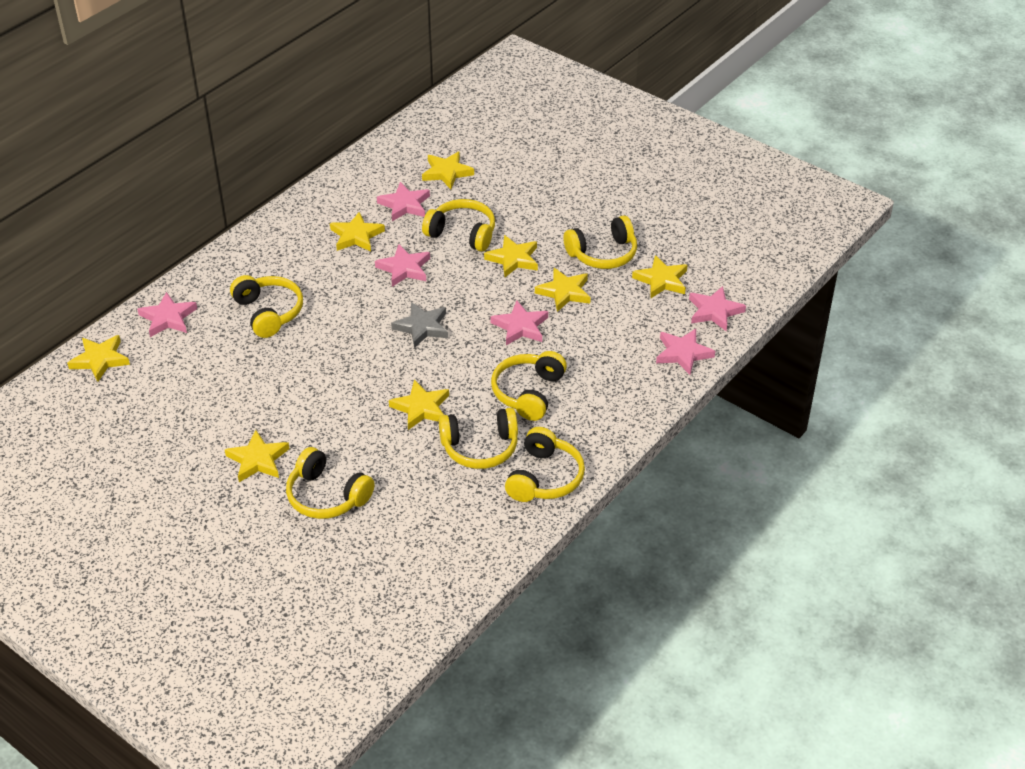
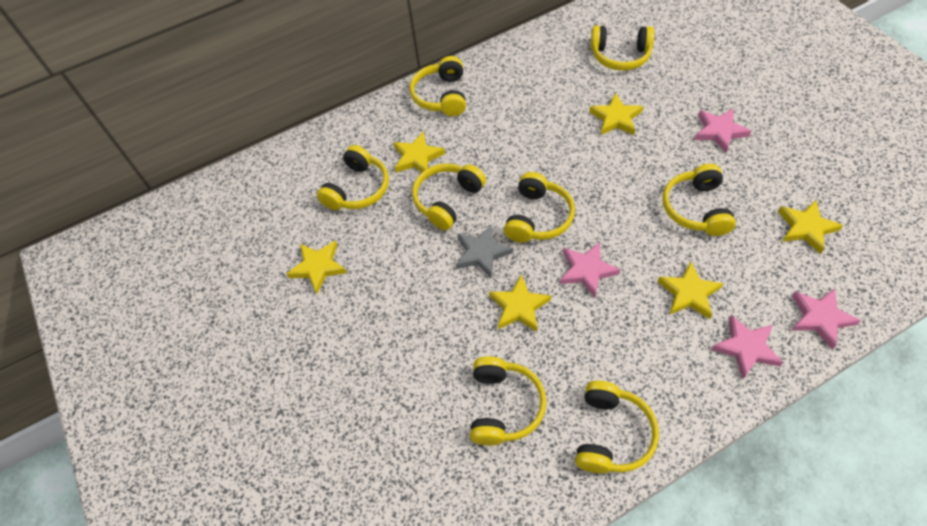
pink star: 6 -> 4
yellow headphones: 7 -> 8
yellow star: 8 -> 6

